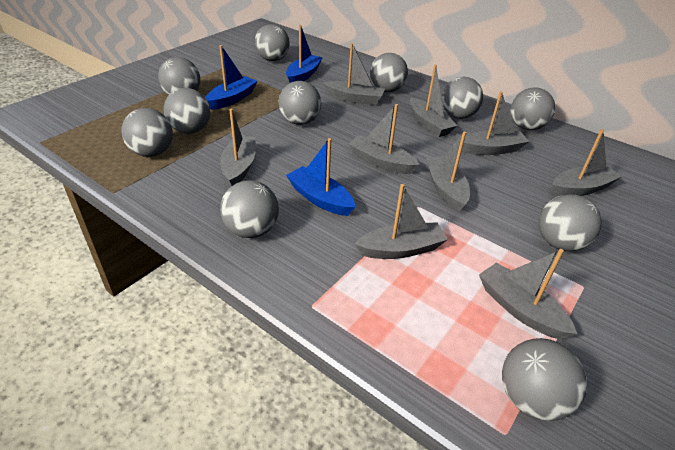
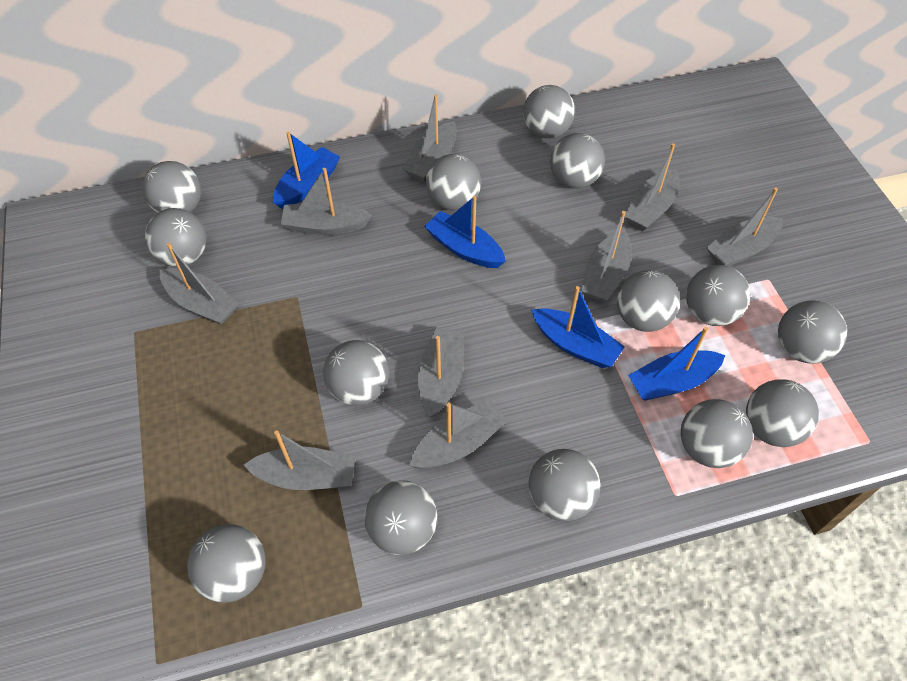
blue boat: 3 -> 4
grey ball: 11 -> 14

